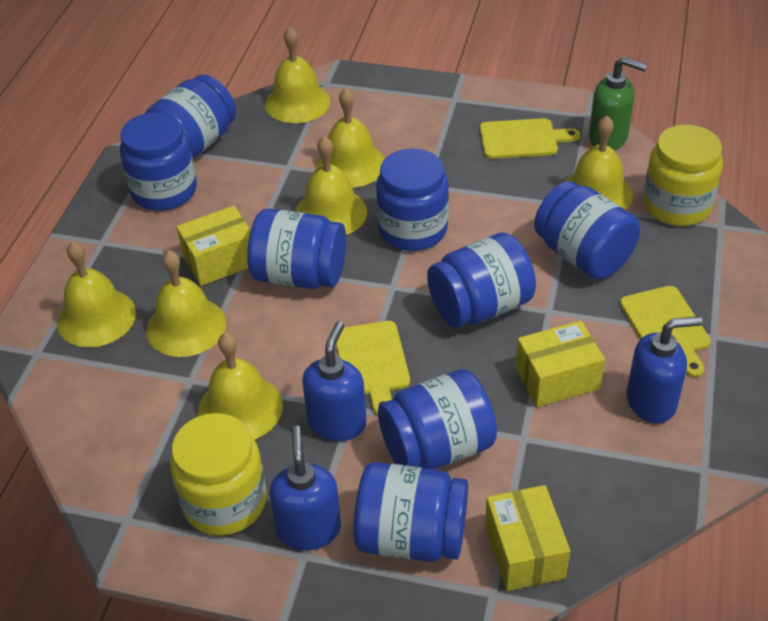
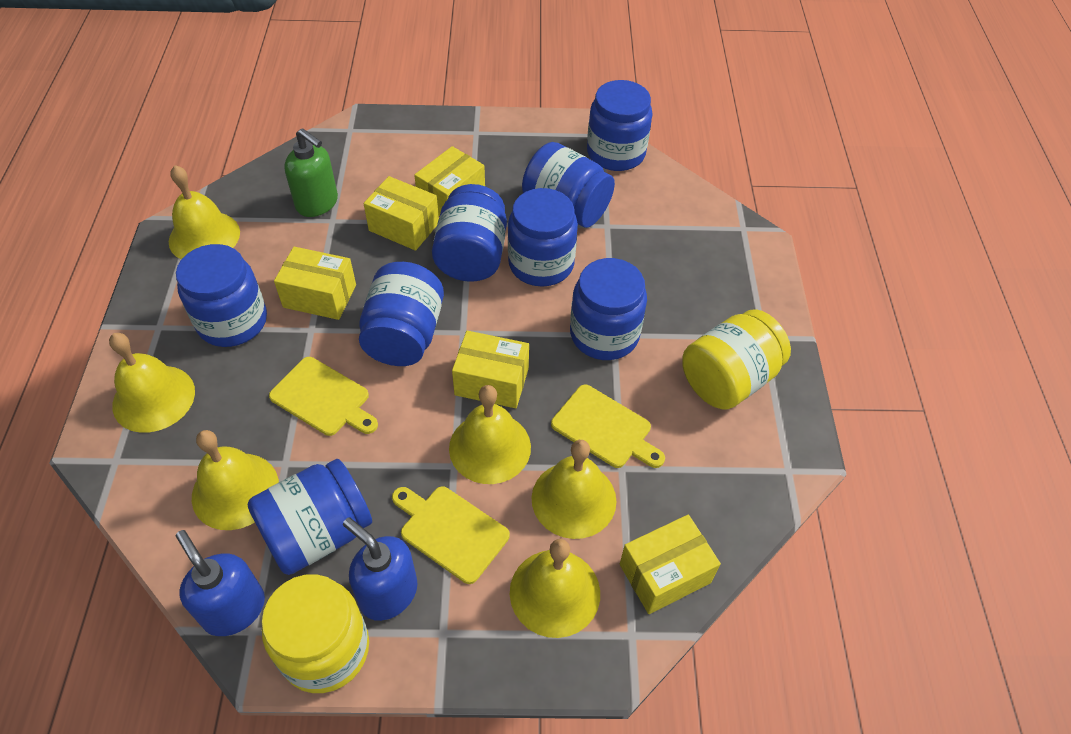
blue soap dispenser: 3 -> 2
yellow bell: 7 -> 6
yellow box: 3 -> 5

